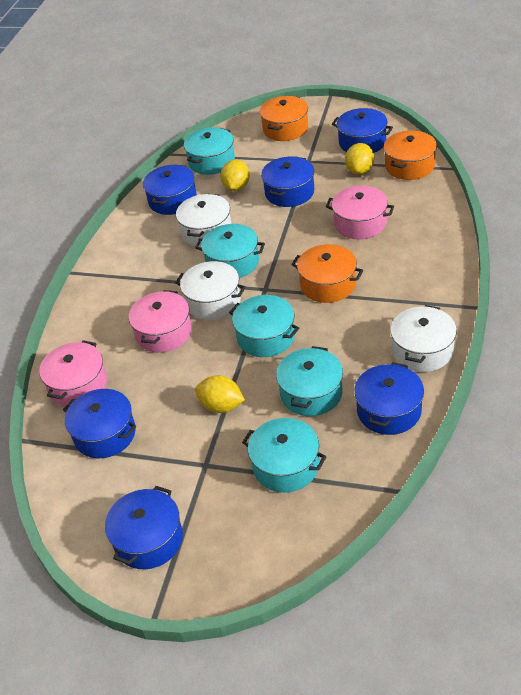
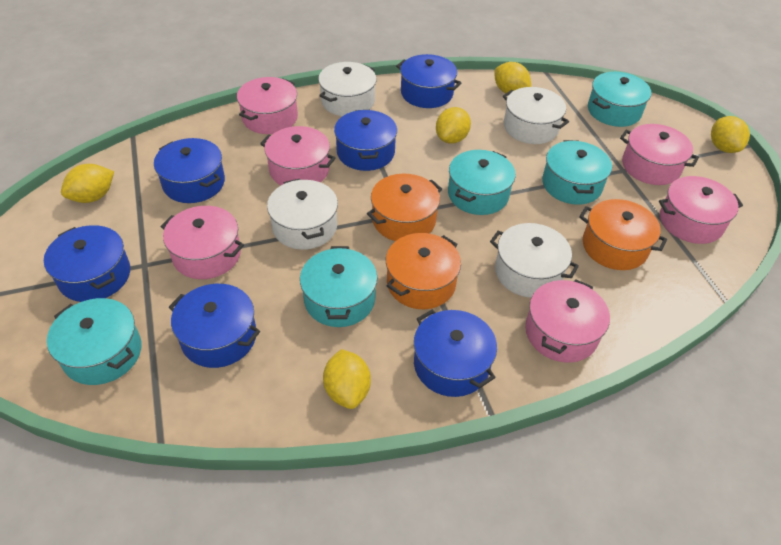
pink pot: 3 -> 6
white pot: 3 -> 4
yellow lemon: 3 -> 5

